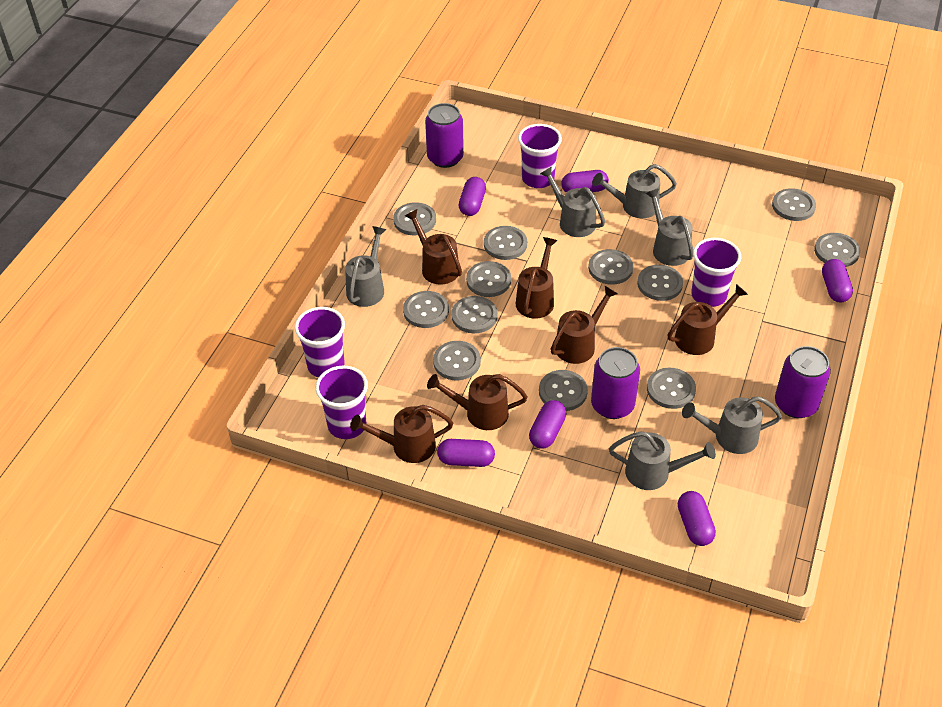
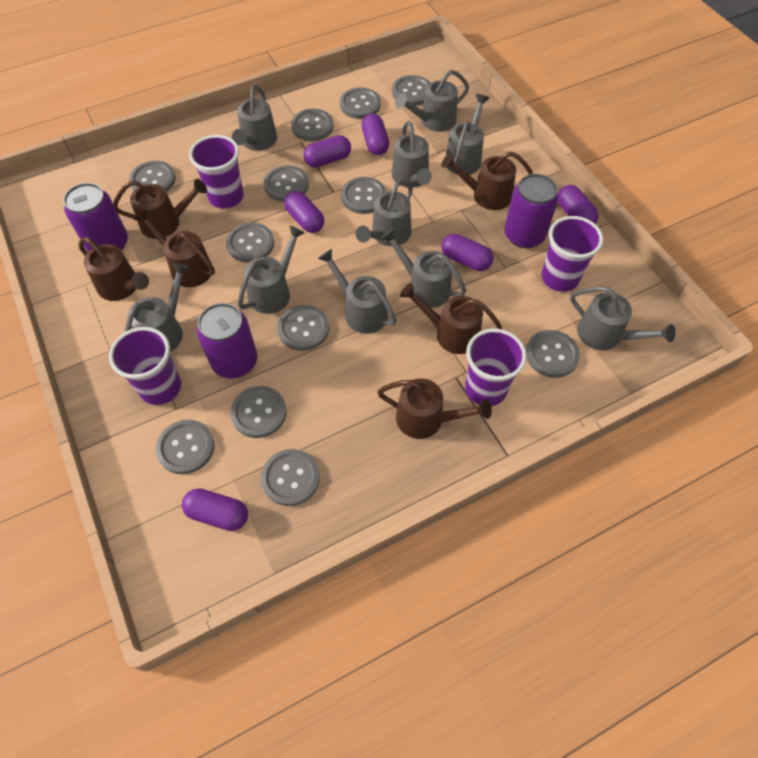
grey watering can: 6 -> 10

